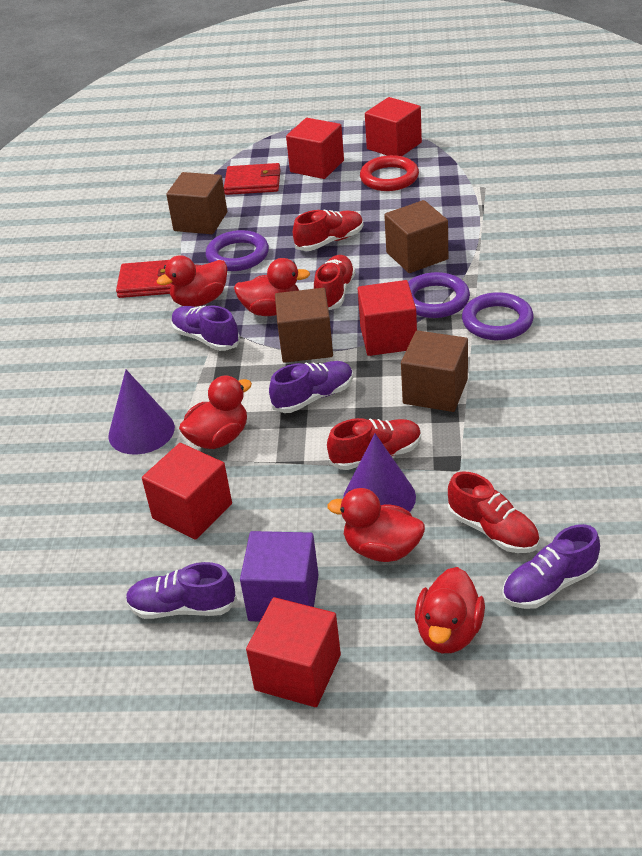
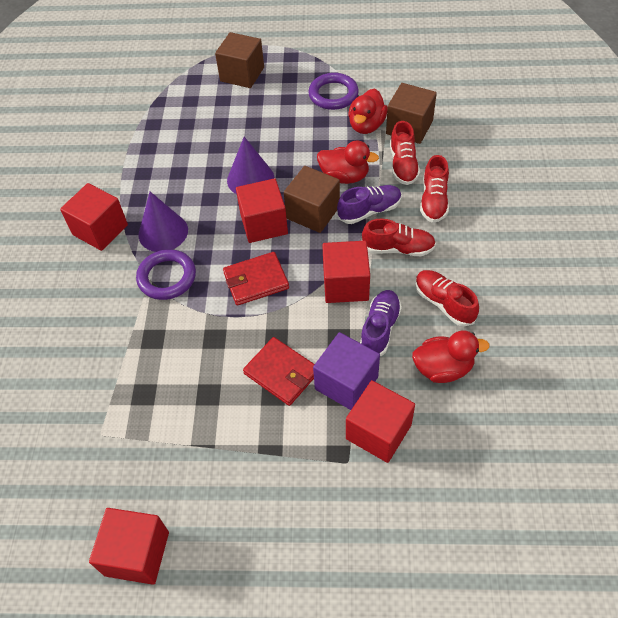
brown cube: 4 -> 3
purple ring: 3 -> 2
purple shoe: 4 -> 2
red duck: 5 -> 3
red ring: 1 -> 0

